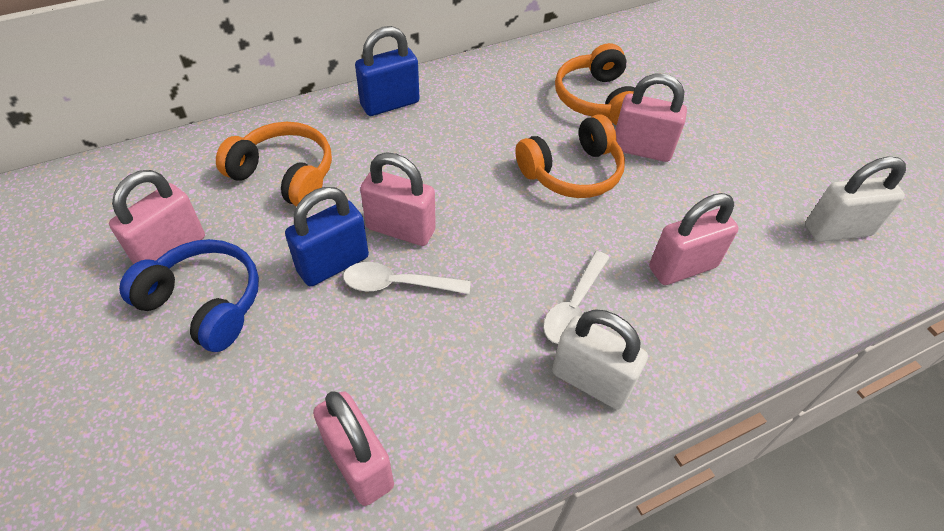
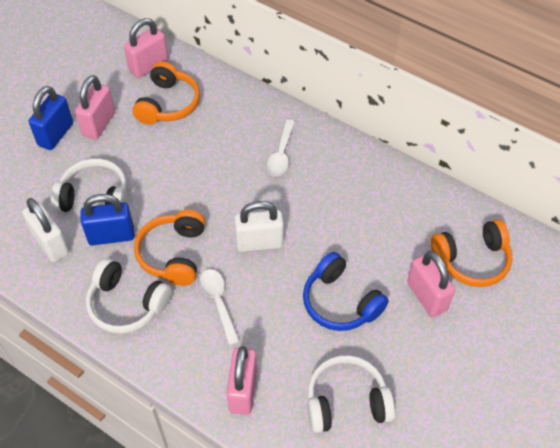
pink padlock: 5 -> 4
white headphones: 0 -> 3

